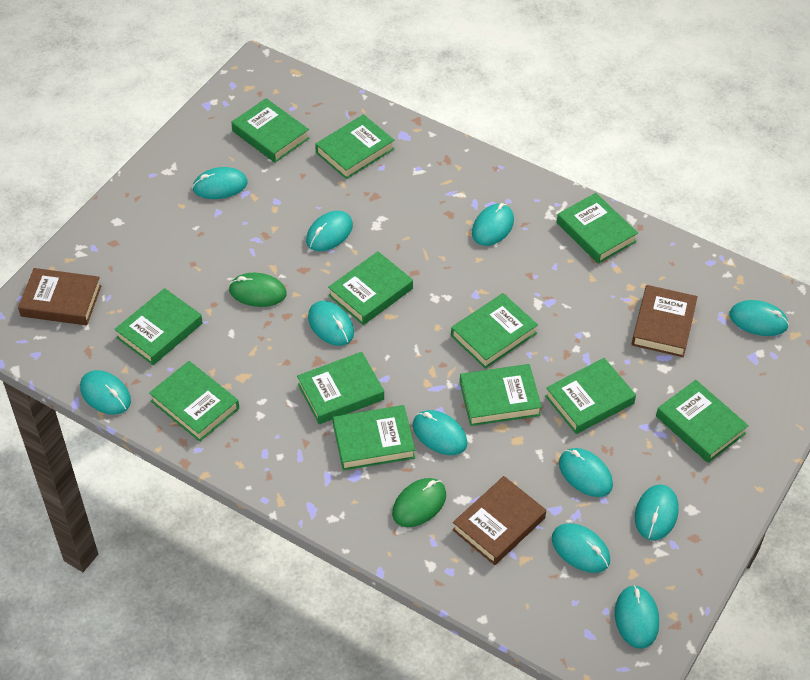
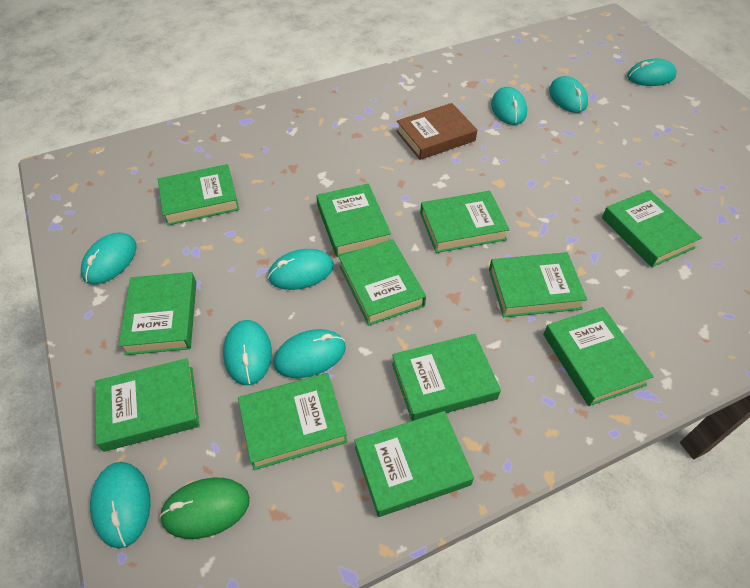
brown book: 3 -> 1
green mouse: 2 -> 1
turquoise mouse: 11 -> 8

